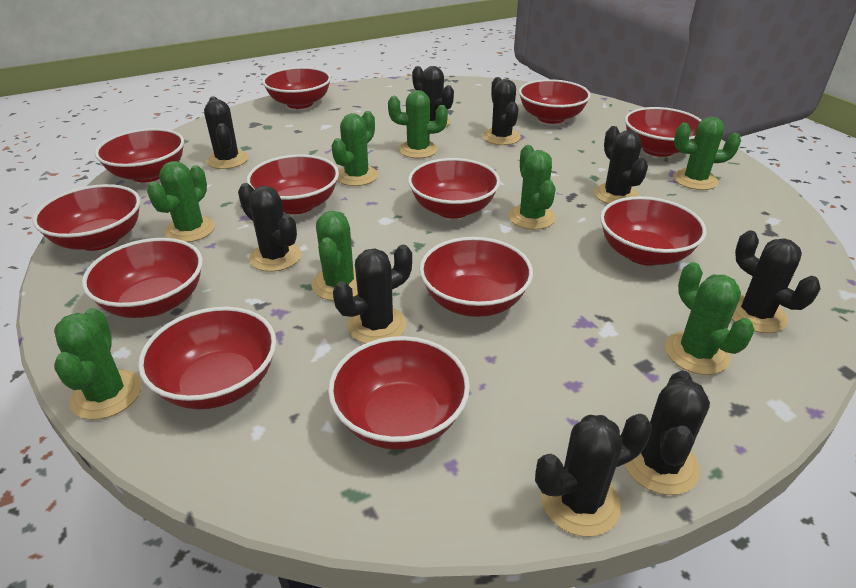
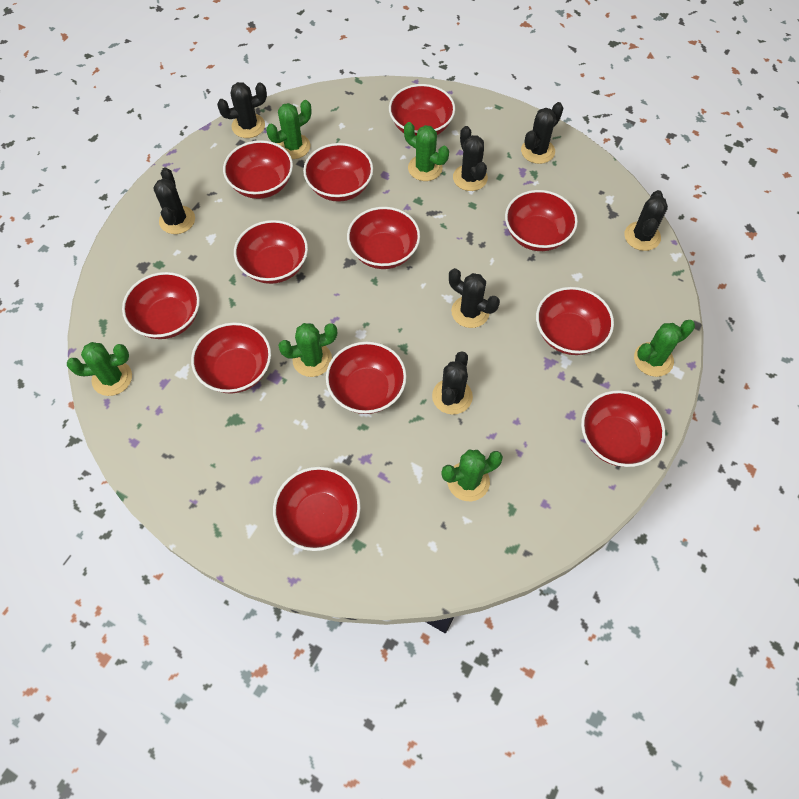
black cactus: 9 -> 7
green cactus: 8 -> 6

